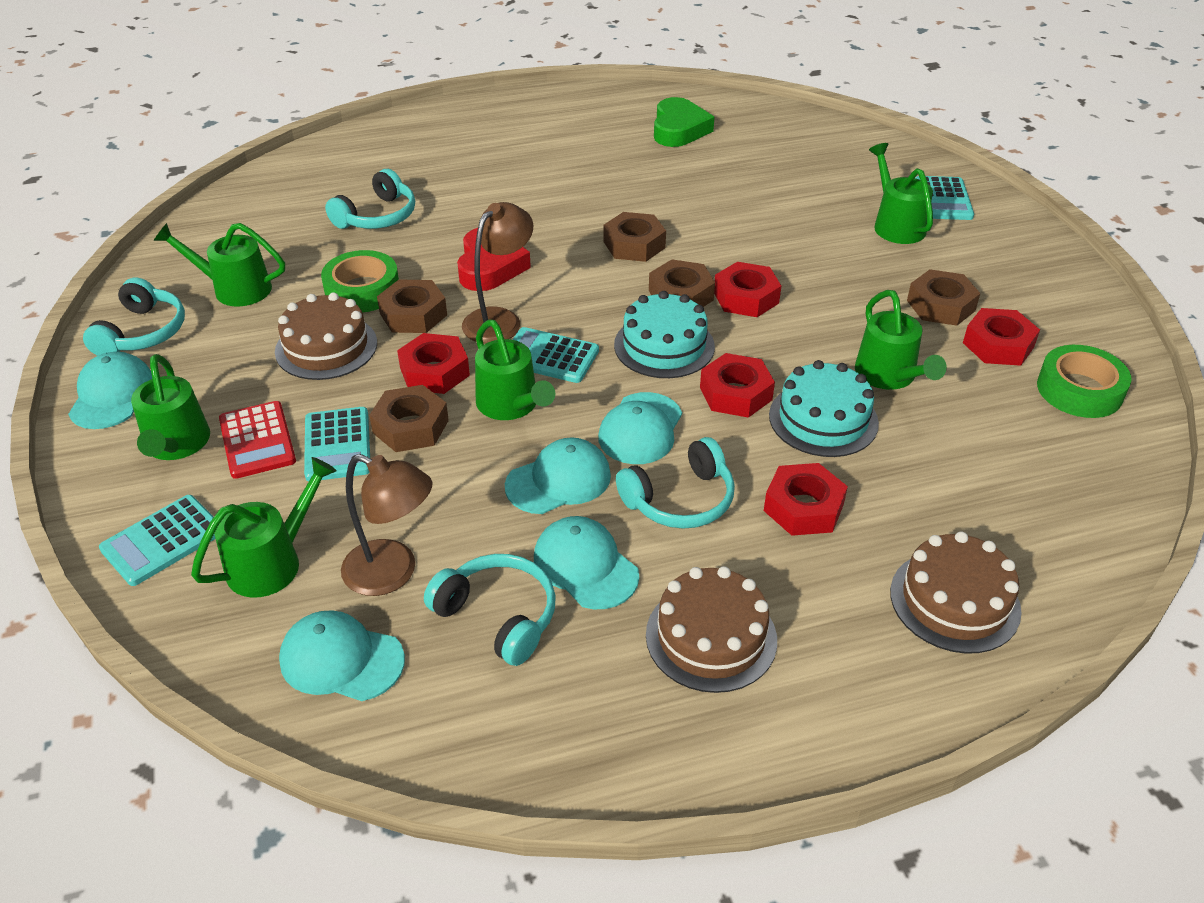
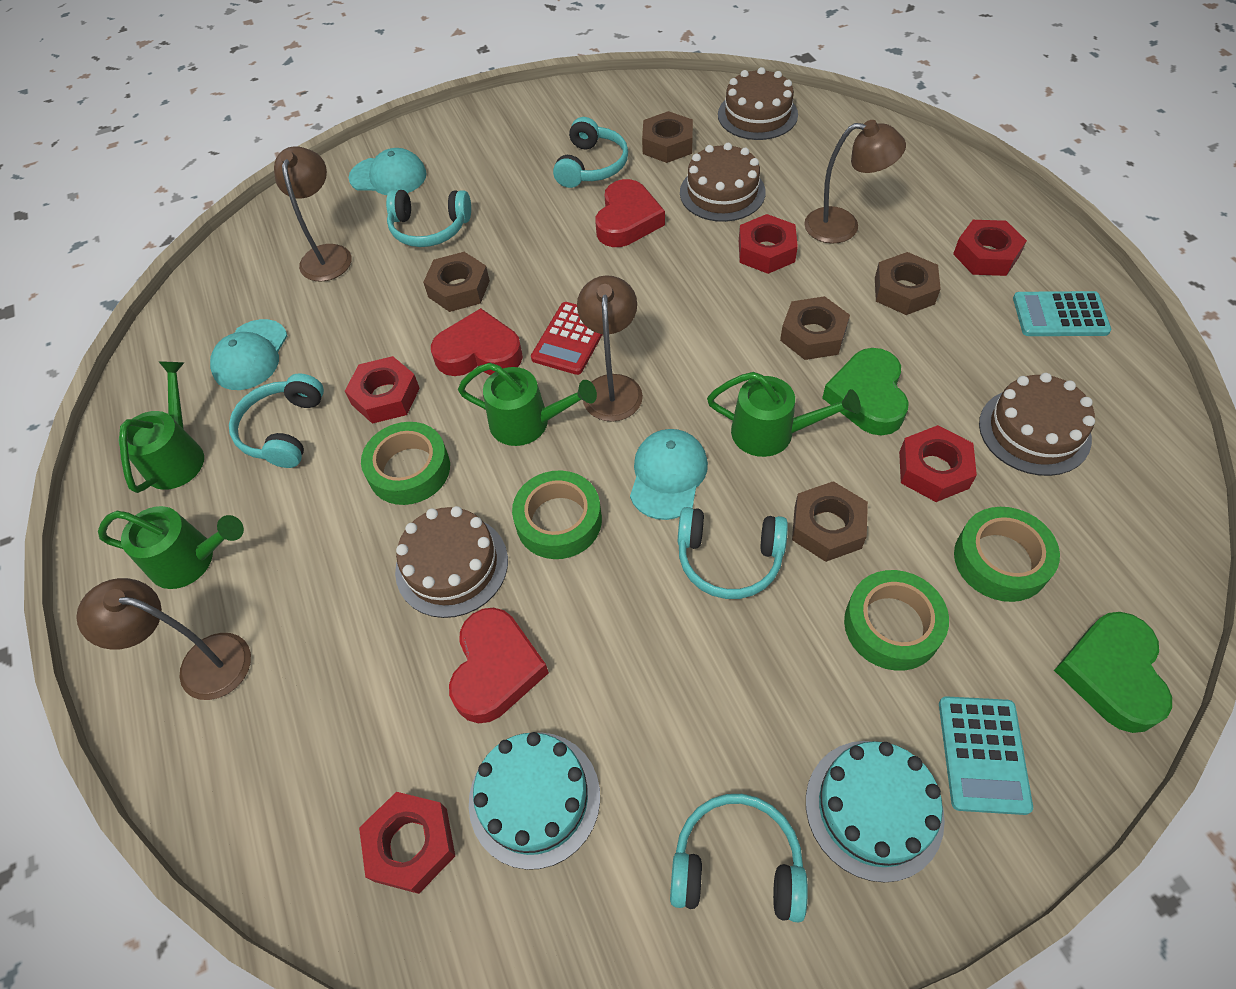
brown cake: 3 -> 4
brown lamp: 2 -> 4
green heart: 1 -> 2
green tape: 2 -> 4
green watering can: 6 -> 4
red heart: 1 -> 3
turquoise calculator: 4 -> 2
turquoise cap: 5 -> 3
turquoise headphones: 4 -> 5

